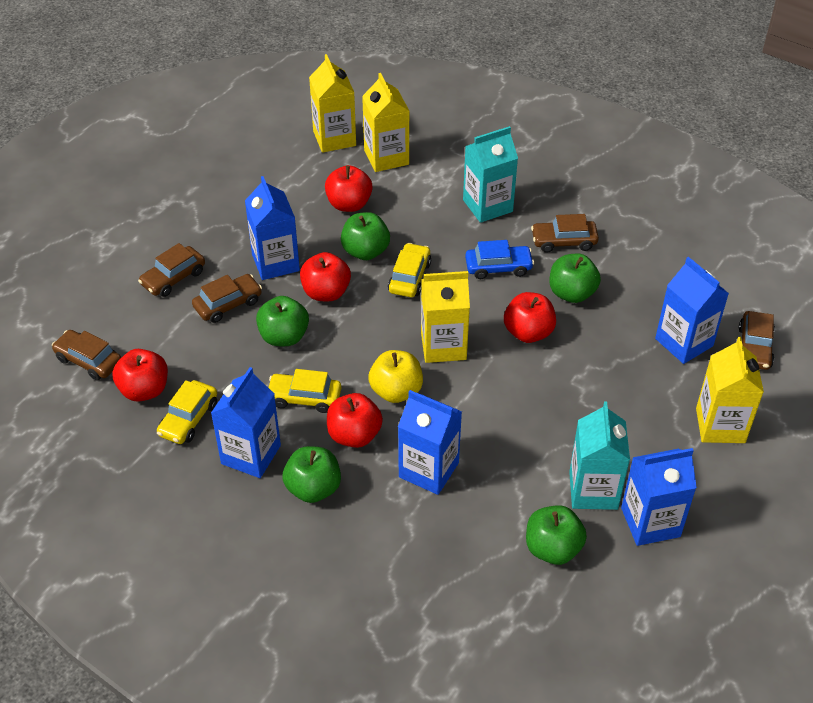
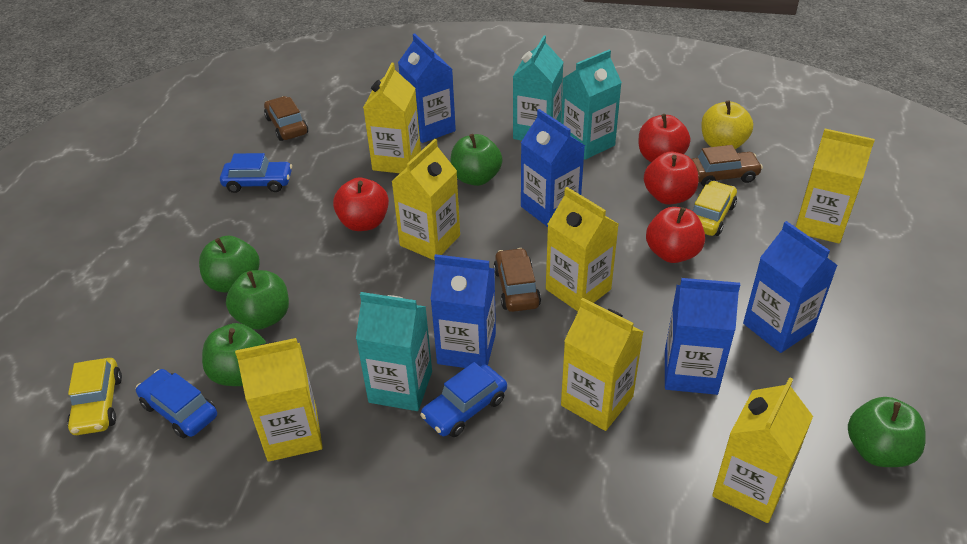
blue car: 1 -> 3
brown car: 5 -> 3
red apple: 5 -> 4
turquoise carton: 2 -> 3
yellow car: 3 -> 2
yellow carton: 4 -> 7

